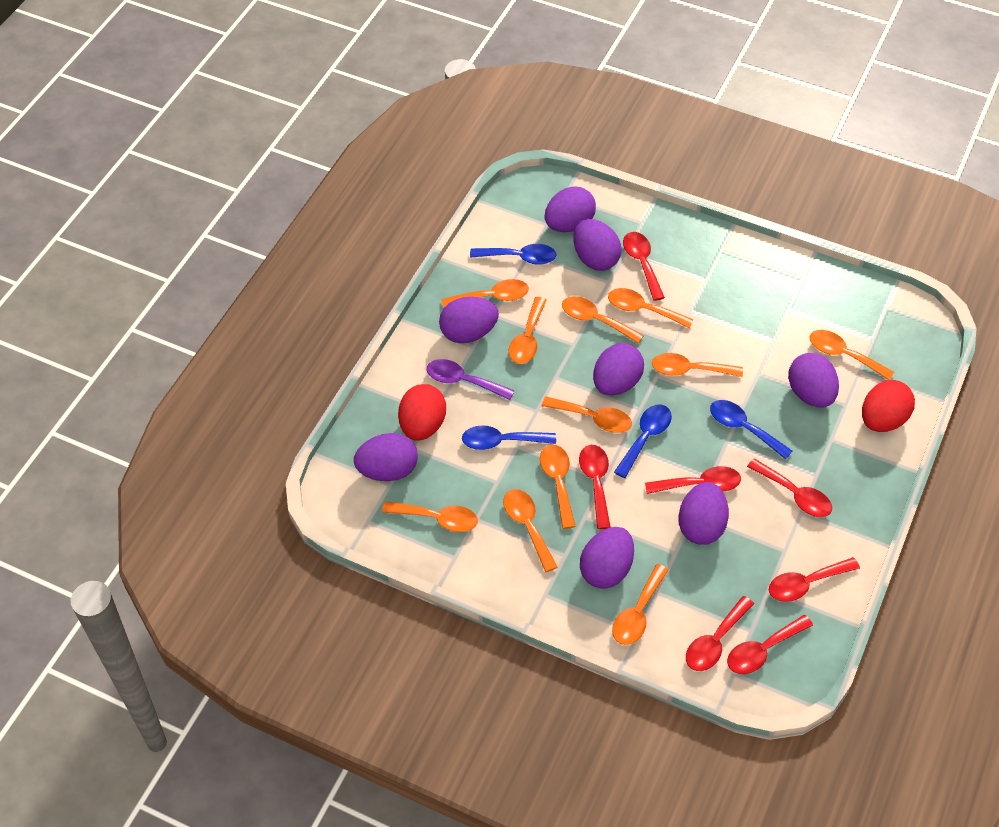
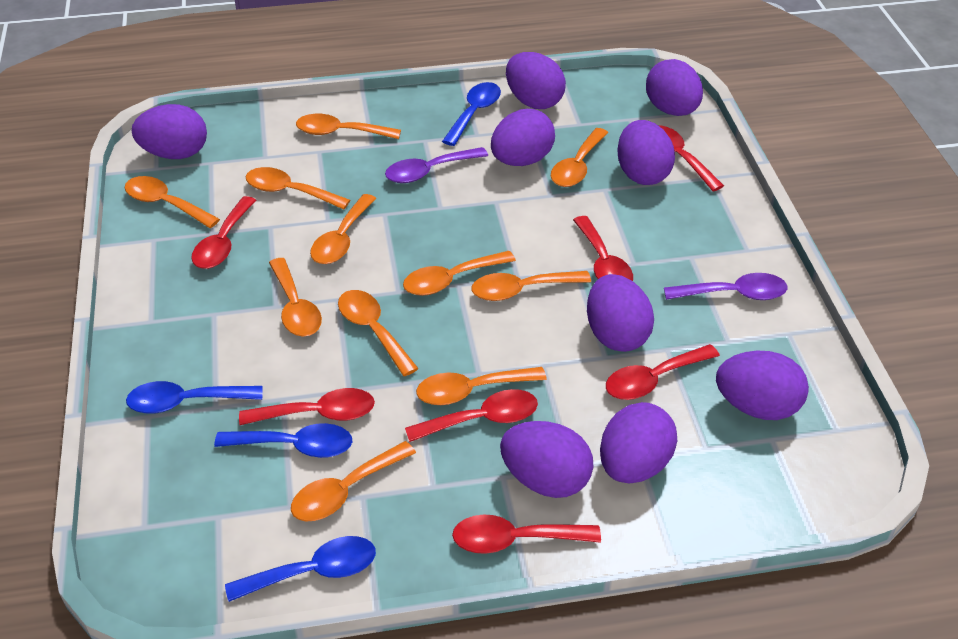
purple egg: 8 -> 9
purple spoon: 1 -> 2
red egg: 2 -> 0

